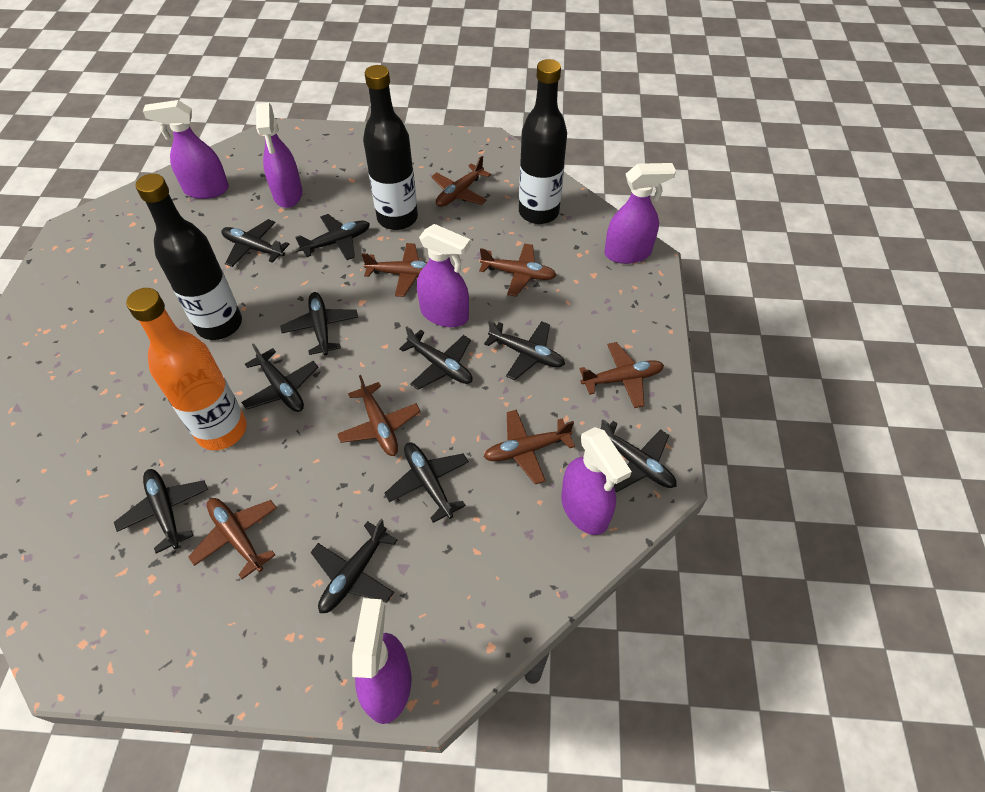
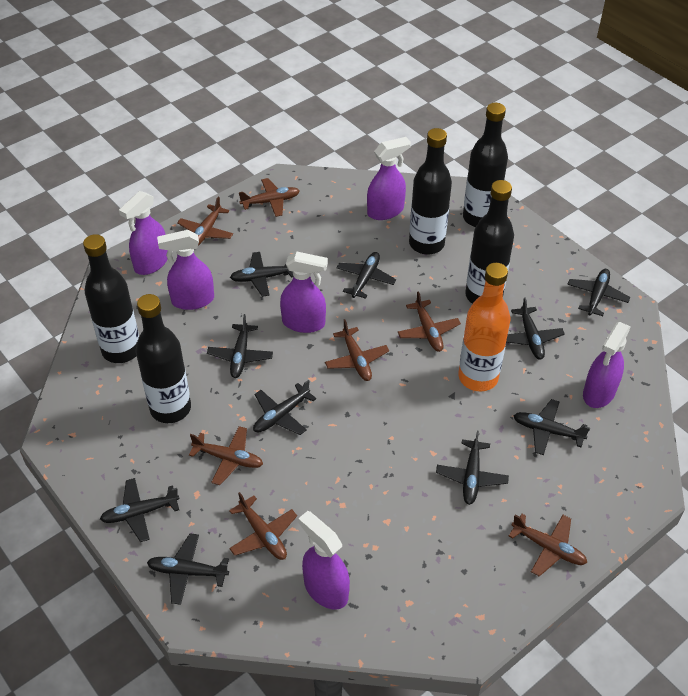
black bottle: 3 -> 5

